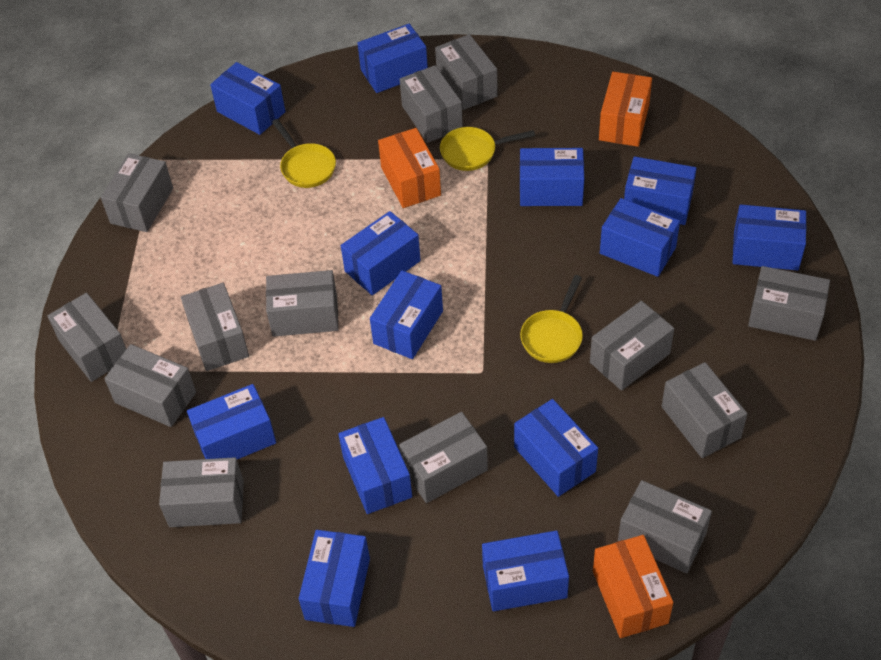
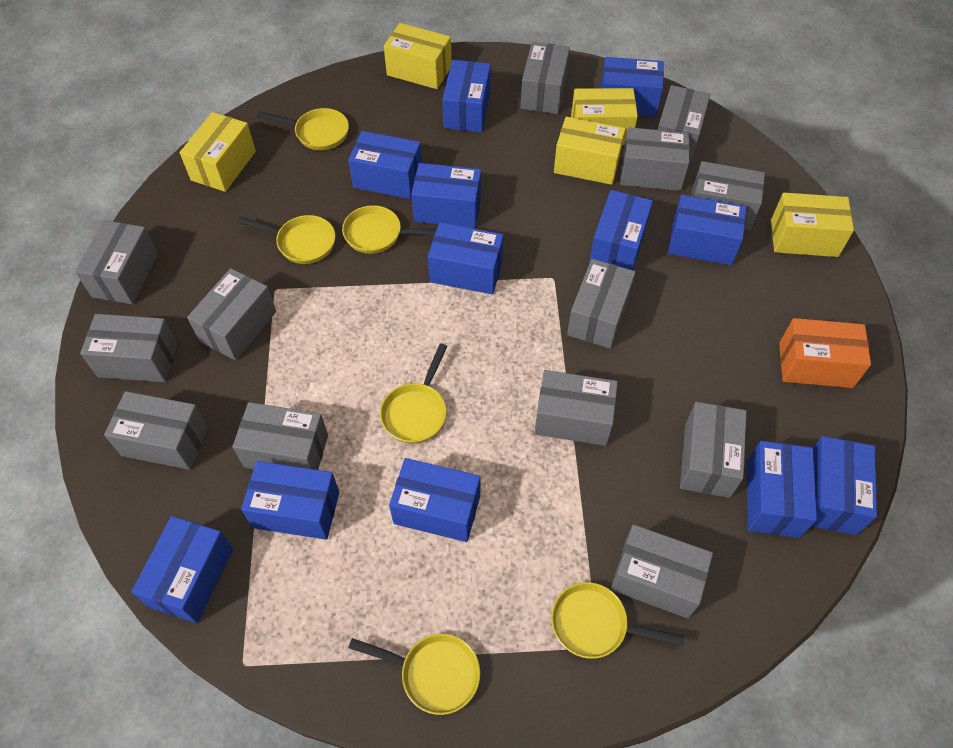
blue box: 13 -> 12
orange box: 3 -> 1
yellow box: 0 -> 5
yellow pan: 3 -> 6

